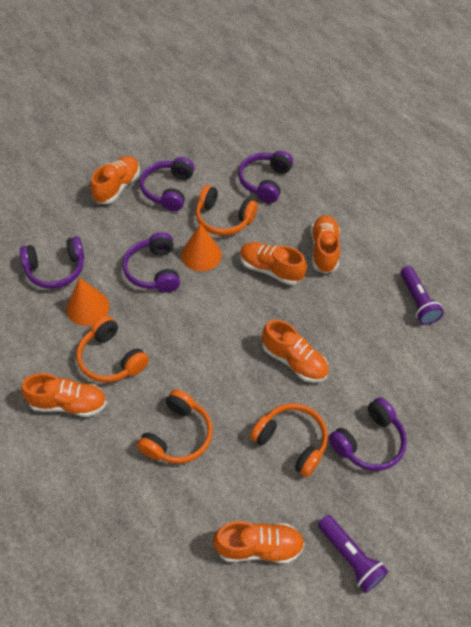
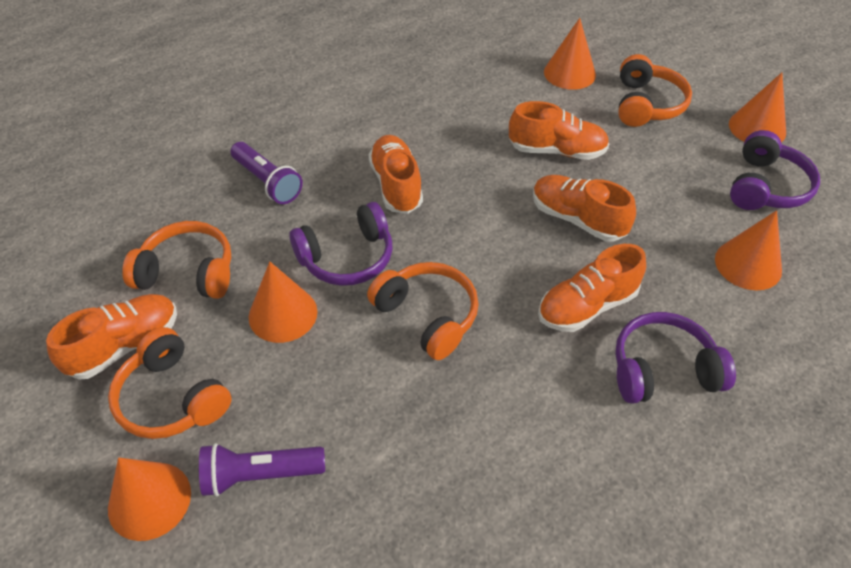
orange cone: 2 -> 5
orange shoe: 6 -> 5
purple headphones: 5 -> 3

